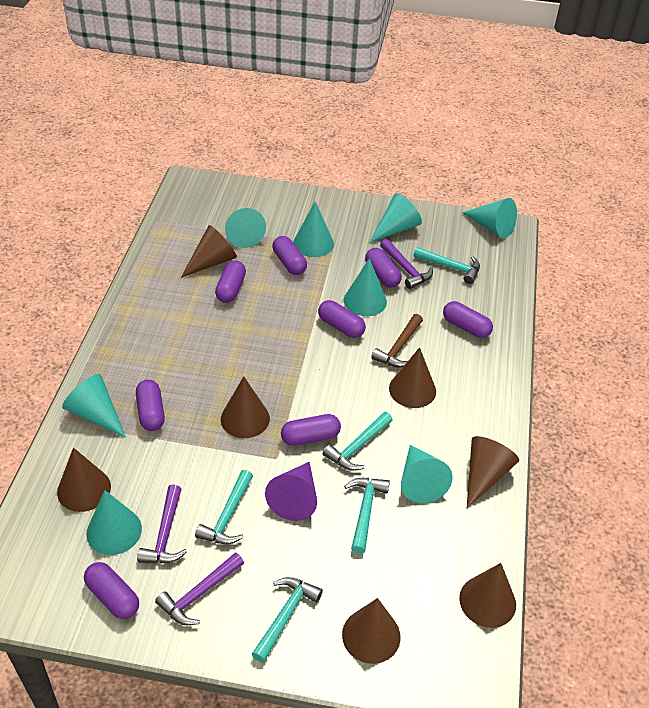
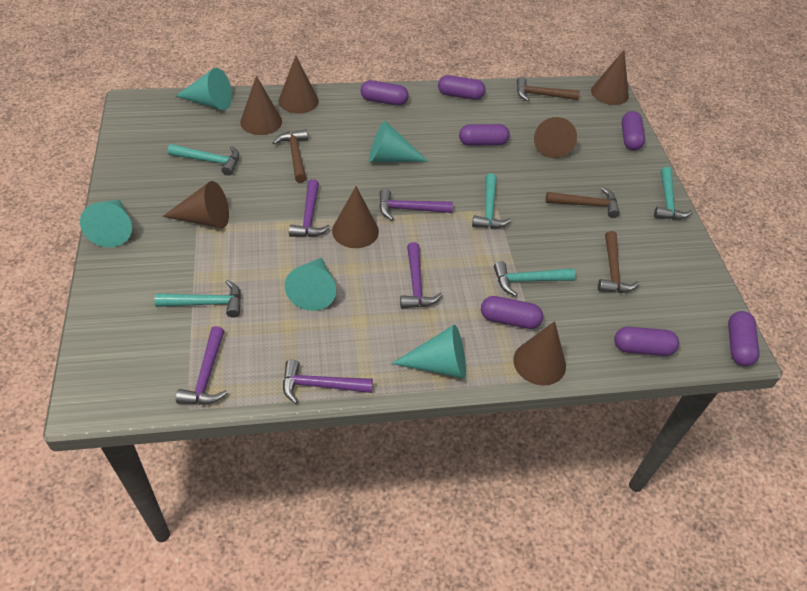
brown hammer: 1 -> 4
purple capsule: 8 -> 7
purple cone: 1 -> 0
purple hammer: 3 -> 5
turquoise cone: 8 -> 5

